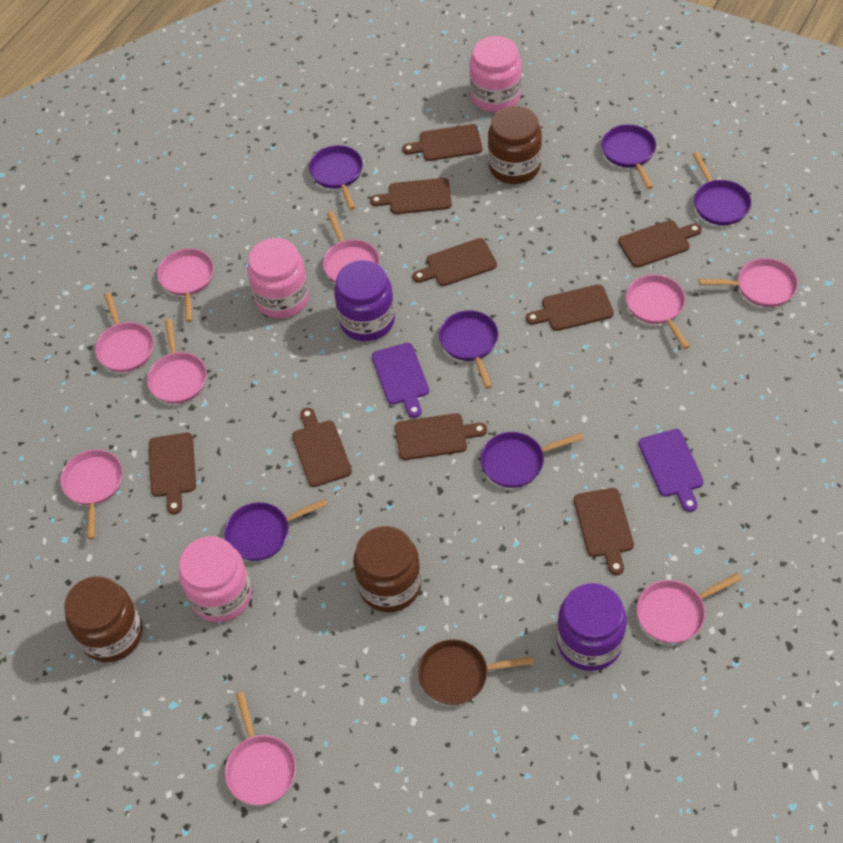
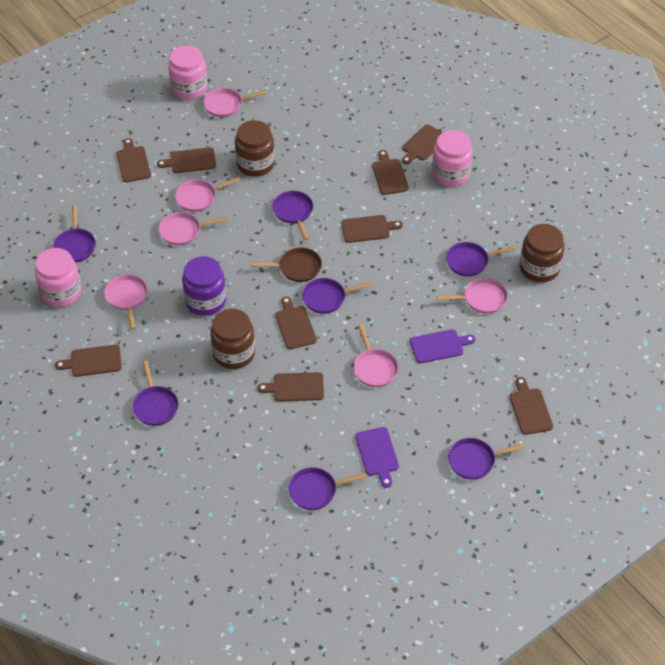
pink pan: 9 -> 6
purple jar: 2 -> 1
purple pan: 6 -> 7

